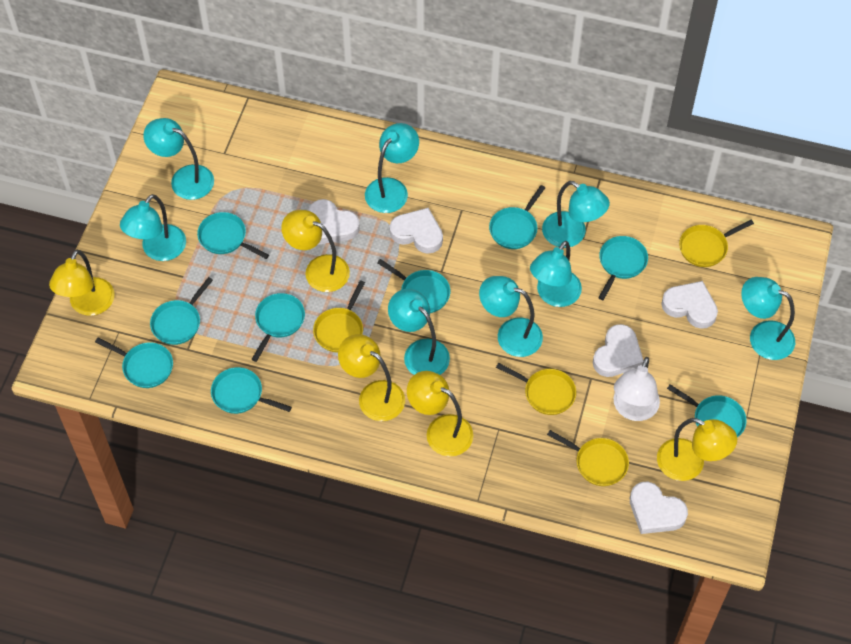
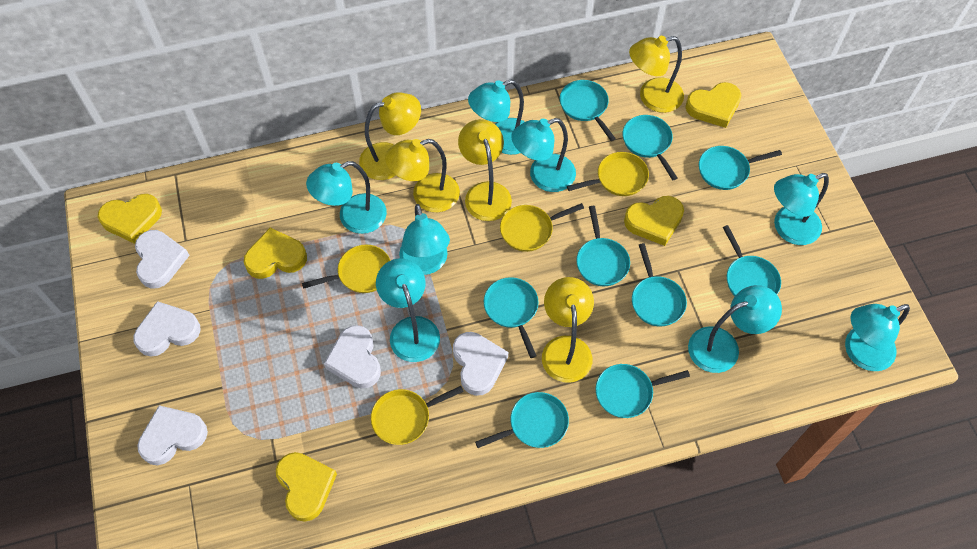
white lamp: 1 -> 0
yellow heart: 0 -> 5

